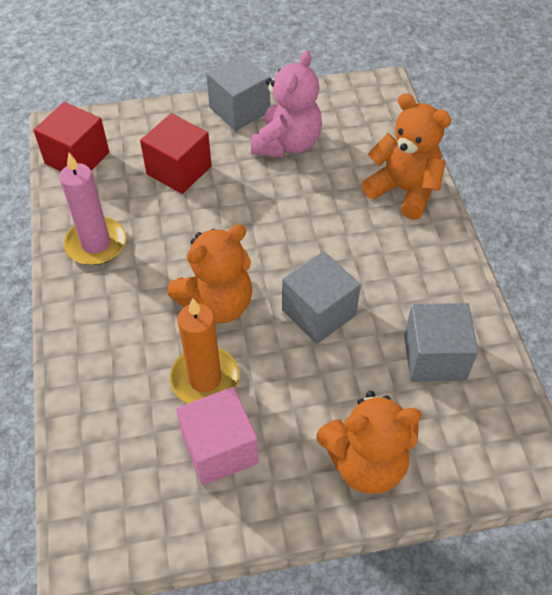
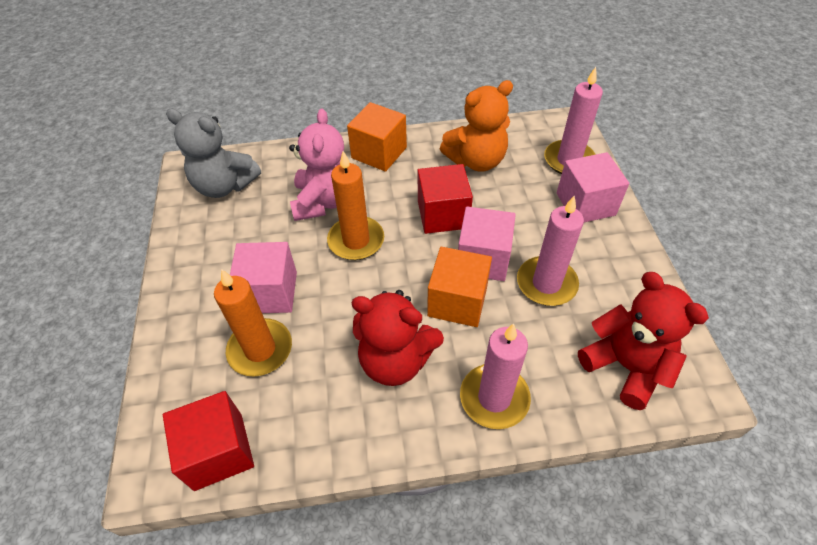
grey cube: 3 -> 0
grey teddy bear: 0 -> 1
orange candle: 1 -> 2
orange cube: 0 -> 2
orange teddy bear: 3 -> 1
pink candle: 1 -> 3
pink cube: 1 -> 3
red teddy bear: 0 -> 2

